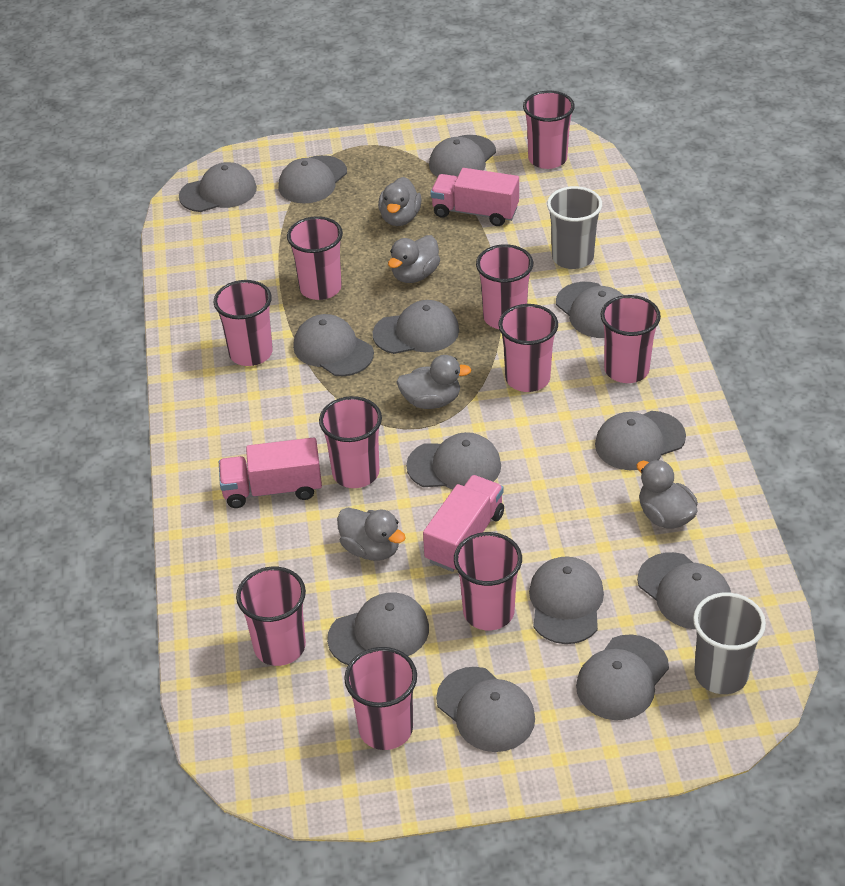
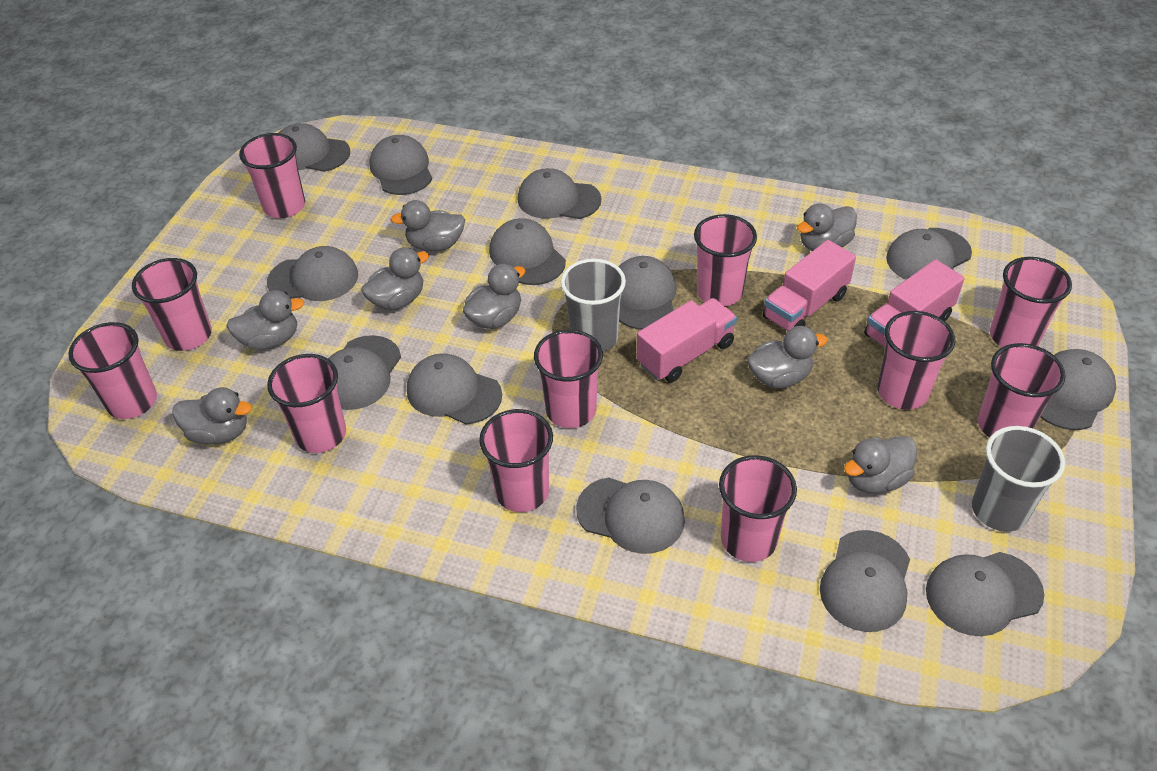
grey duck: 5 -> 8
pink cup: 10 -> 11

